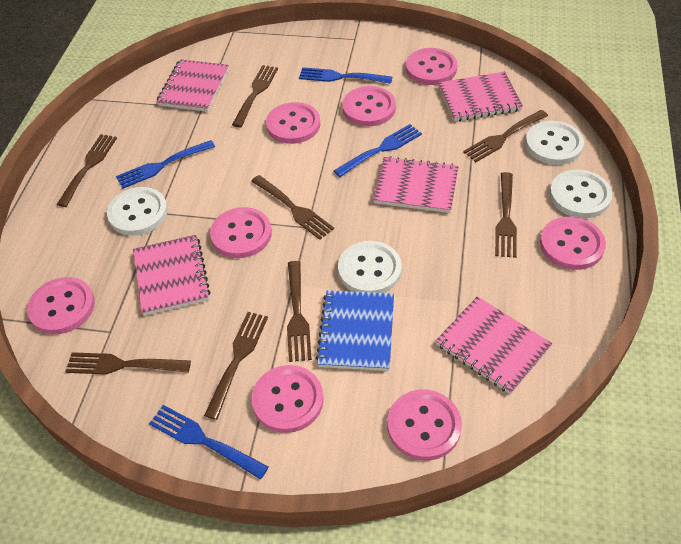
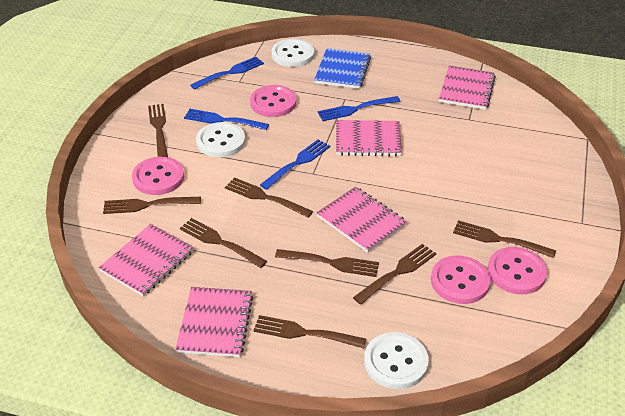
pink button: 8 -> 4
white button: 4 -> 3

